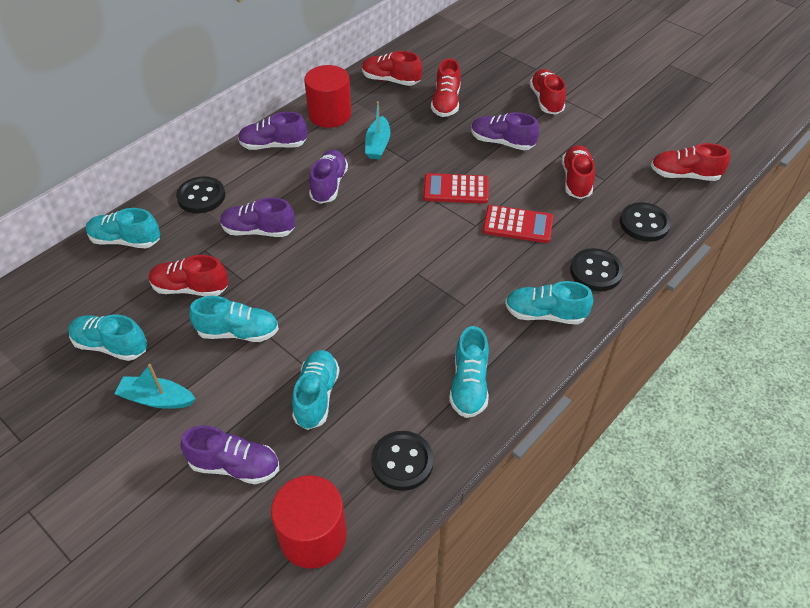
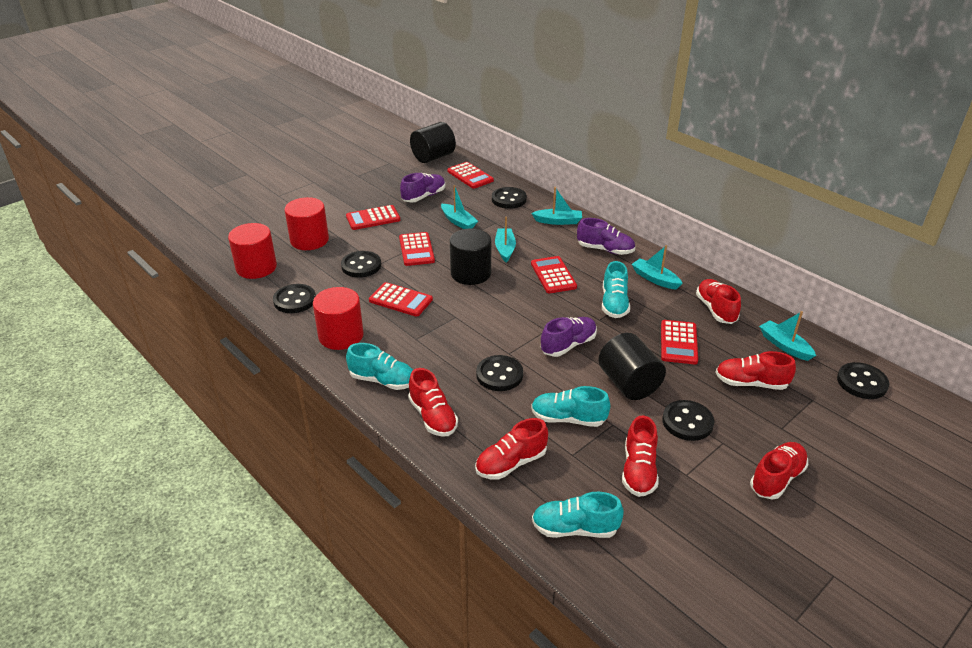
black button: 4 -> 6
black cylinder: 0 -> 3
purple shoe: 5 -> 3
red calculator: 2 -> 6
red cylinder: 2 -> 3
turquoise boat: 2 -> 5
turquoise shoe: 6 -> 4

